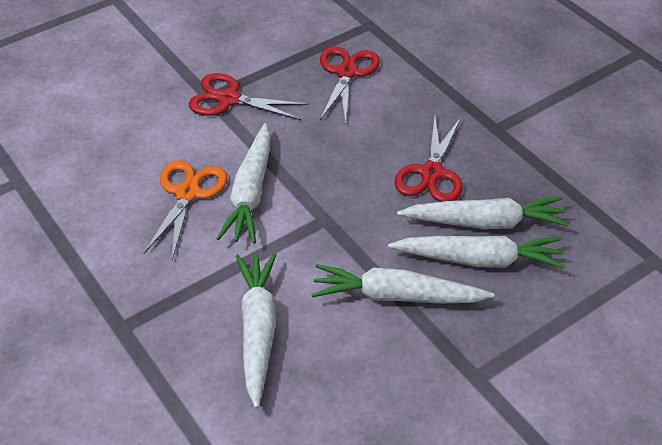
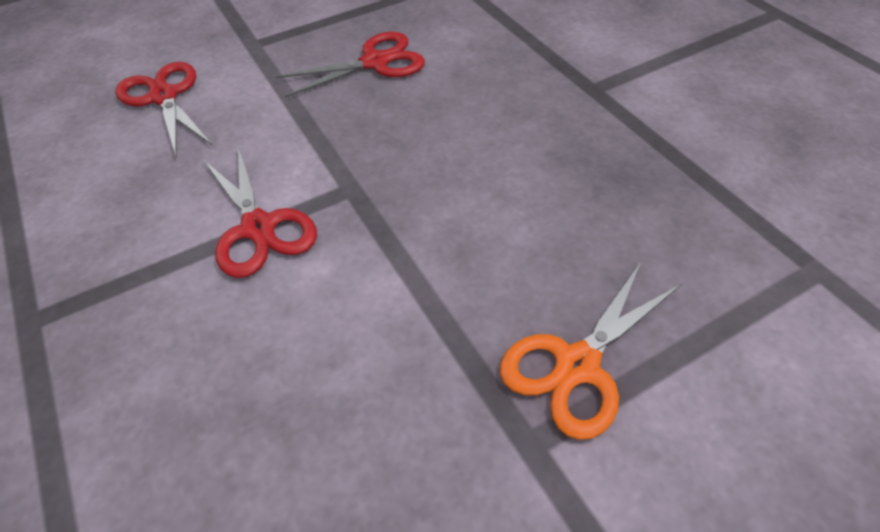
white carrot: 5 -> 0

